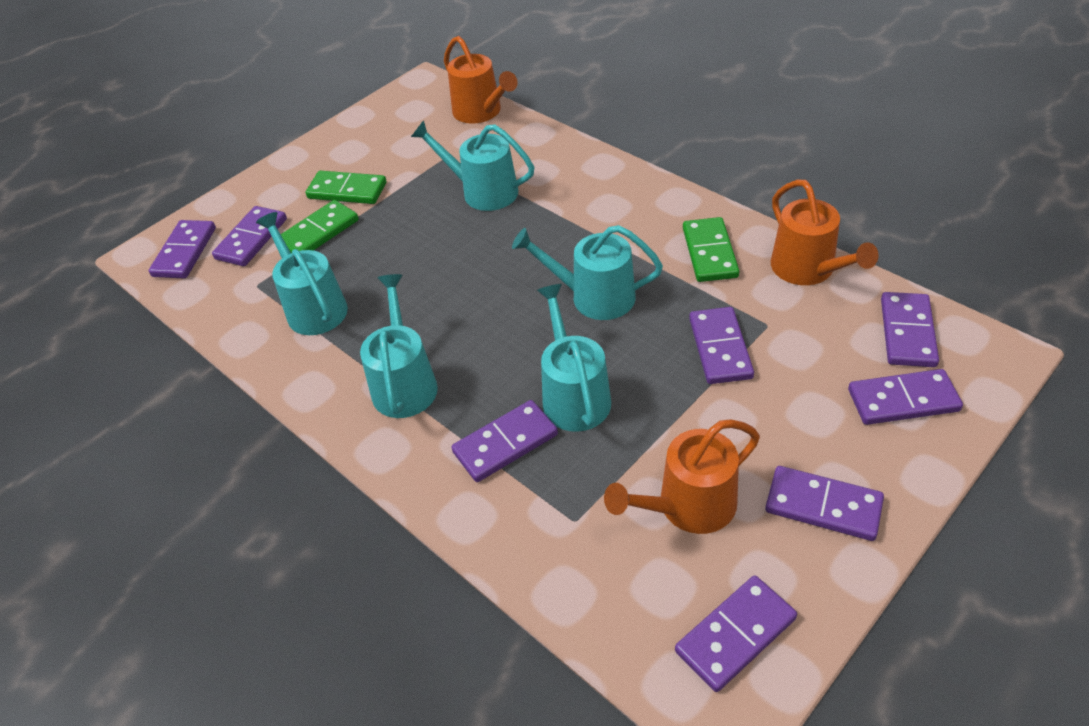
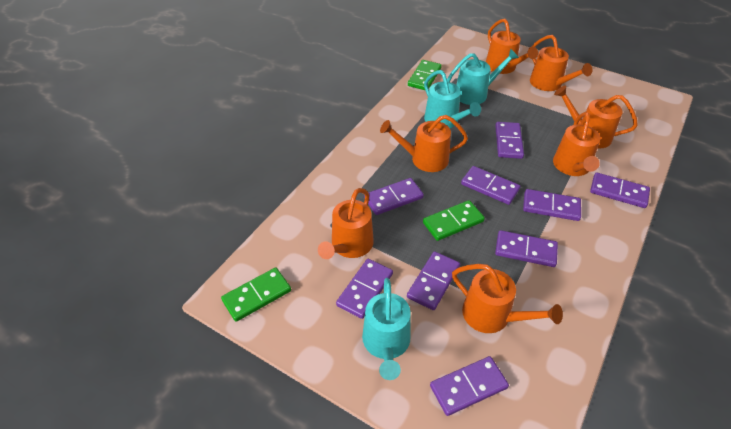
orange watering can: 3 -> 7
purple domino: 8 -> 9
turquoise watering can: 5 -> 3

